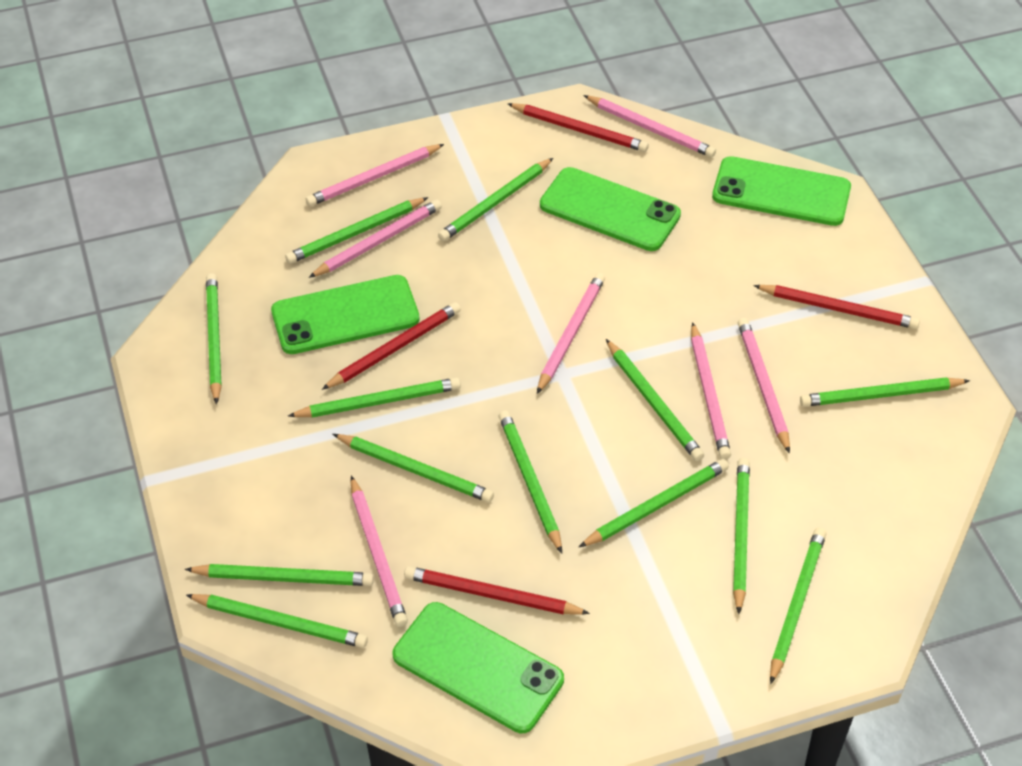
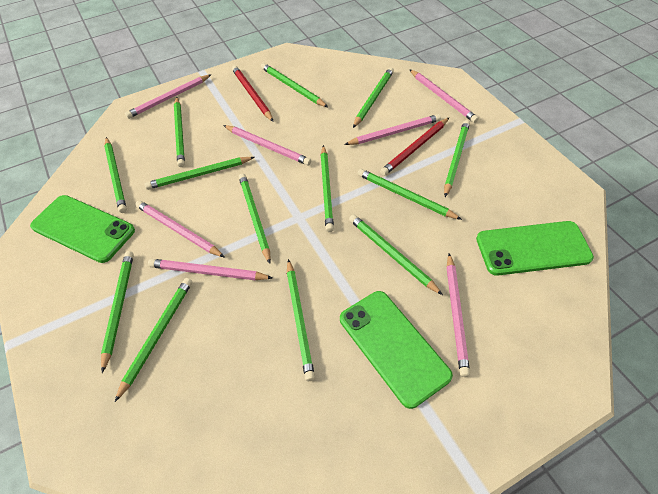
green phone: 4 -> 3
red pencil: 4 -> 2

